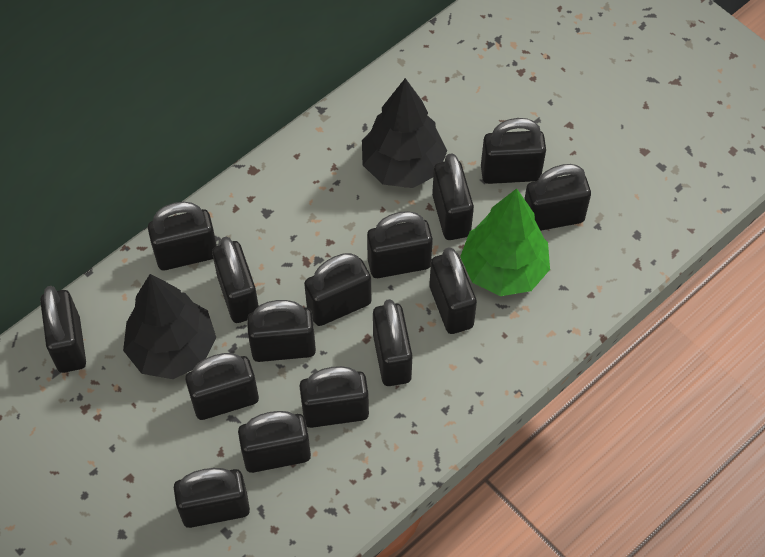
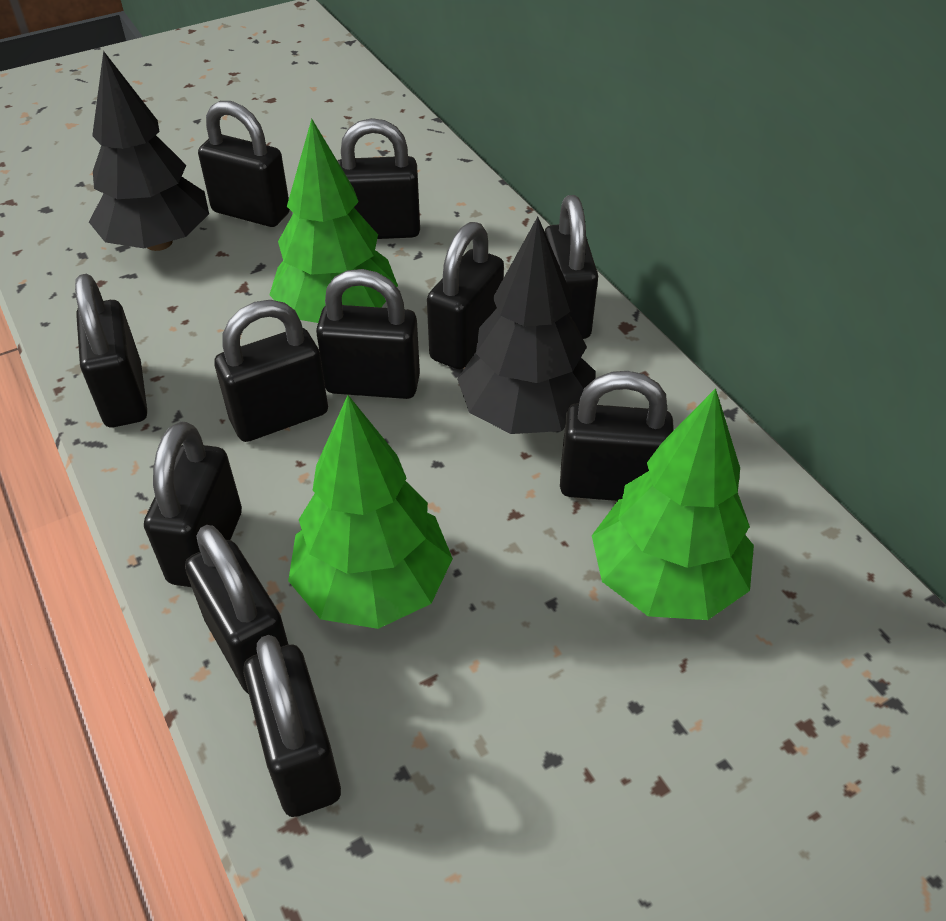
black padlock: 15 -> 11
green tree: 1 -> 3

